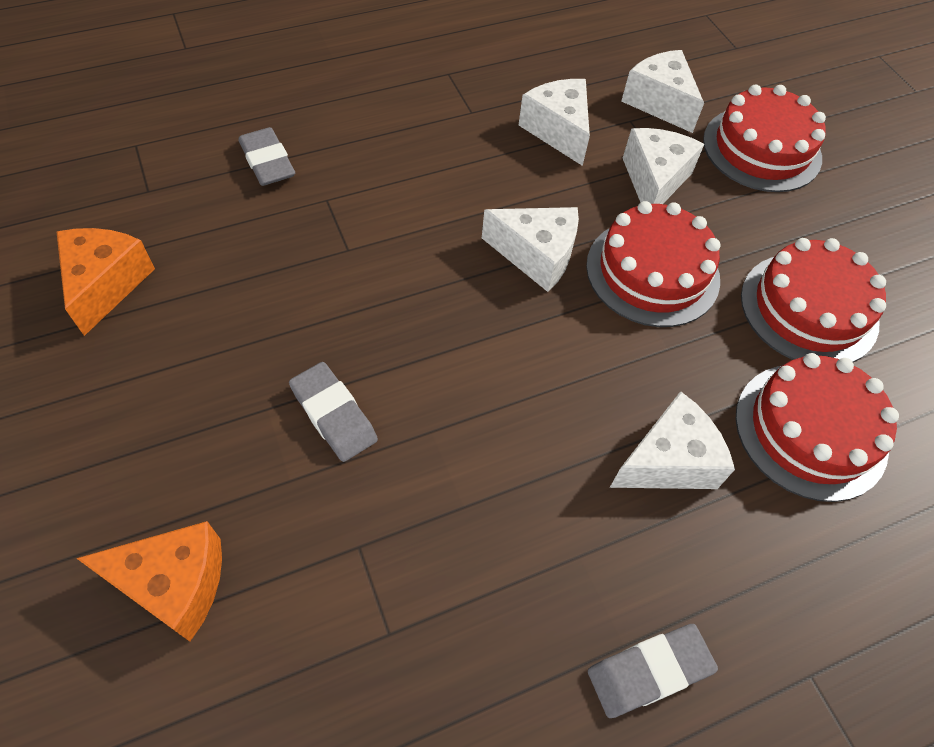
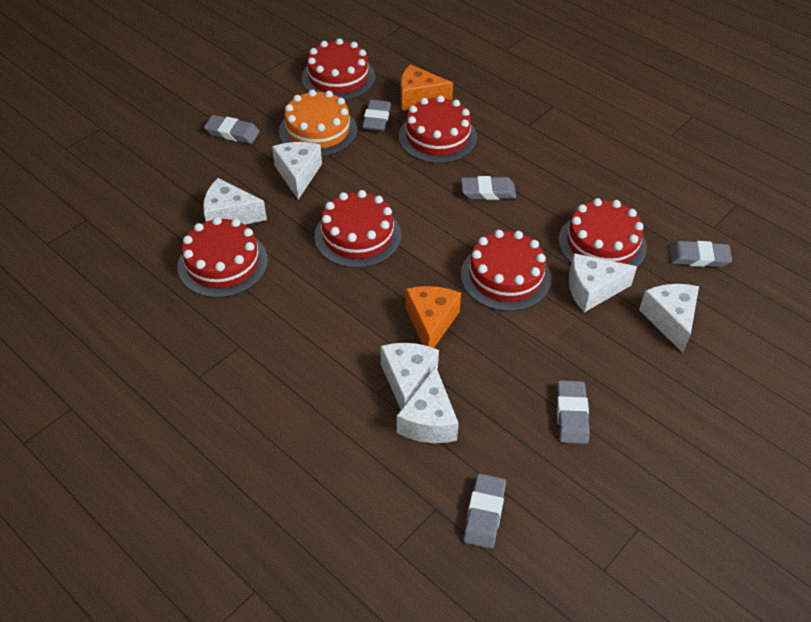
grey eraser: 3 -> 6
orange cake: 0 -> 1
red cake: 4 -> 6
white cheese: 5 -> 6

